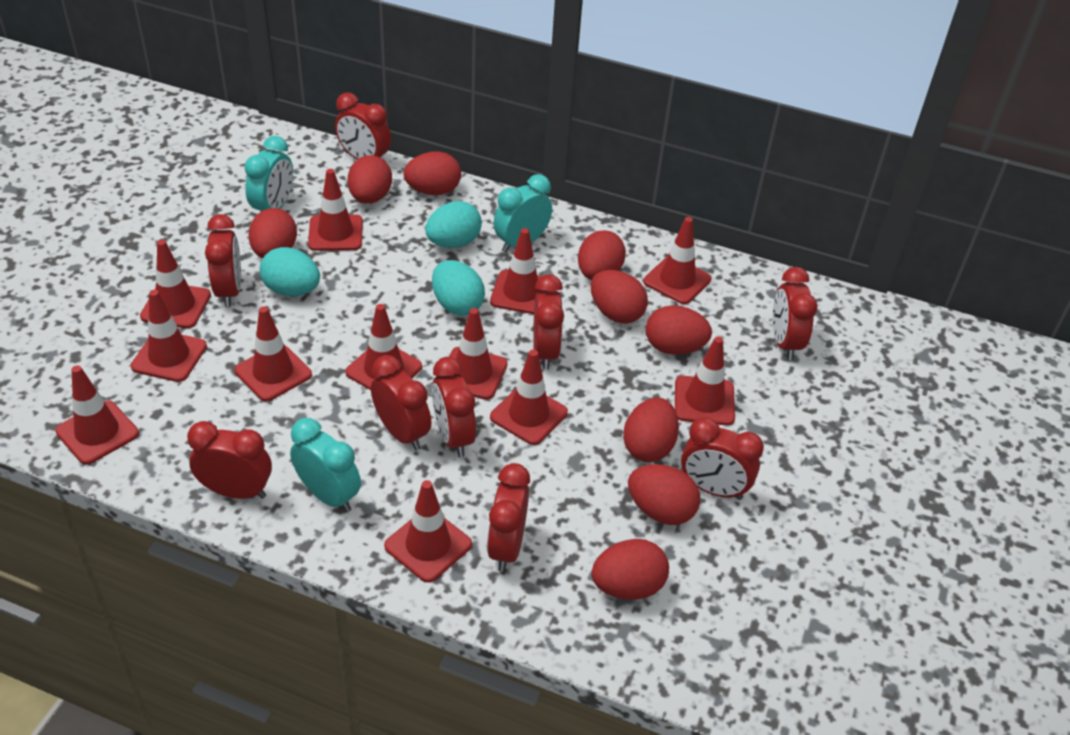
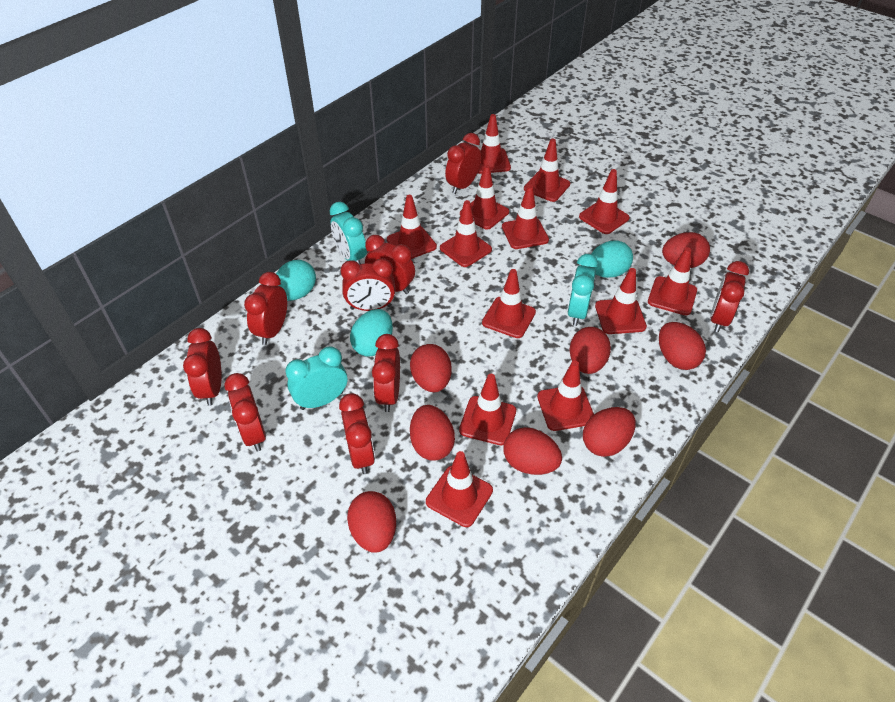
red egg: 9 -> 8
red traffic cone: 12 -> 13

